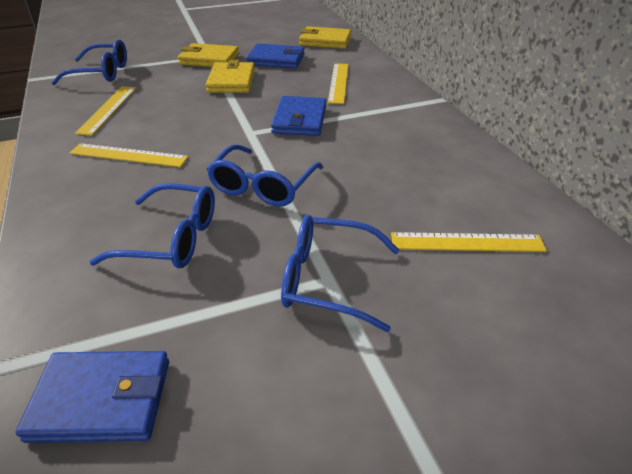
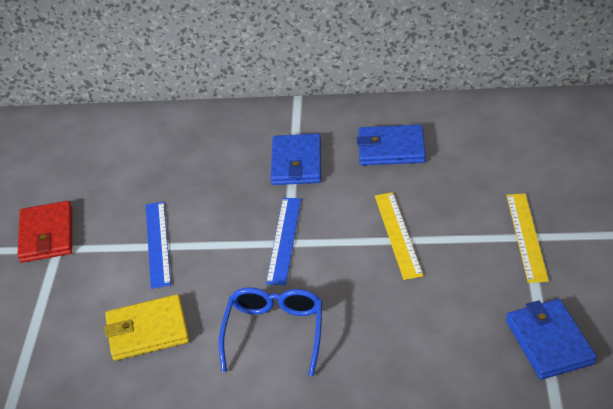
blue glasses: 4 -> 1
blue ruler: 0 -> 2
red wallet: 0 -> 1
yellow ruler: 4 -> 2
yellow wallet: 3 -> 1

